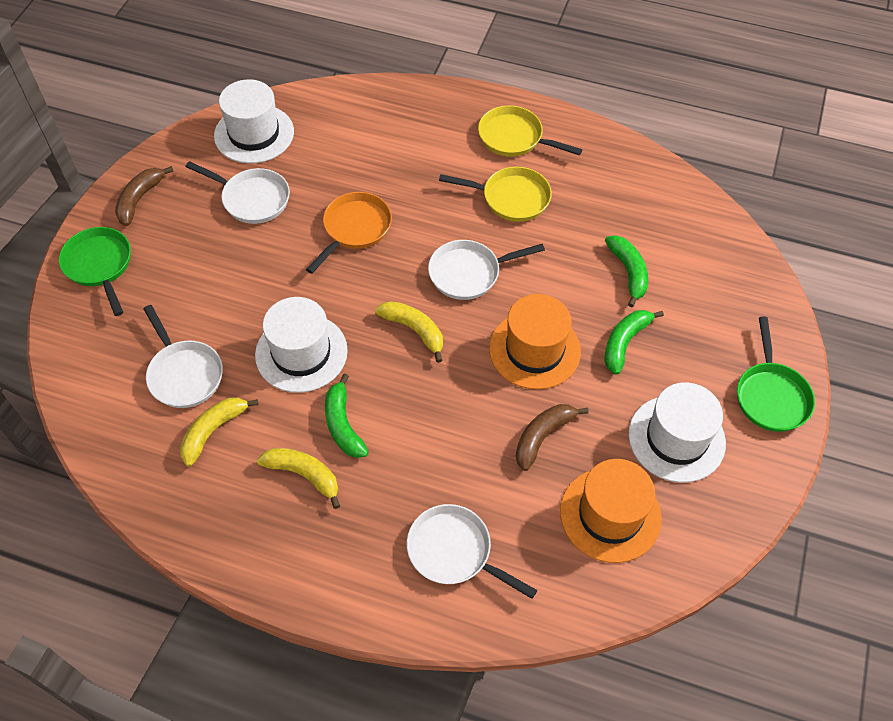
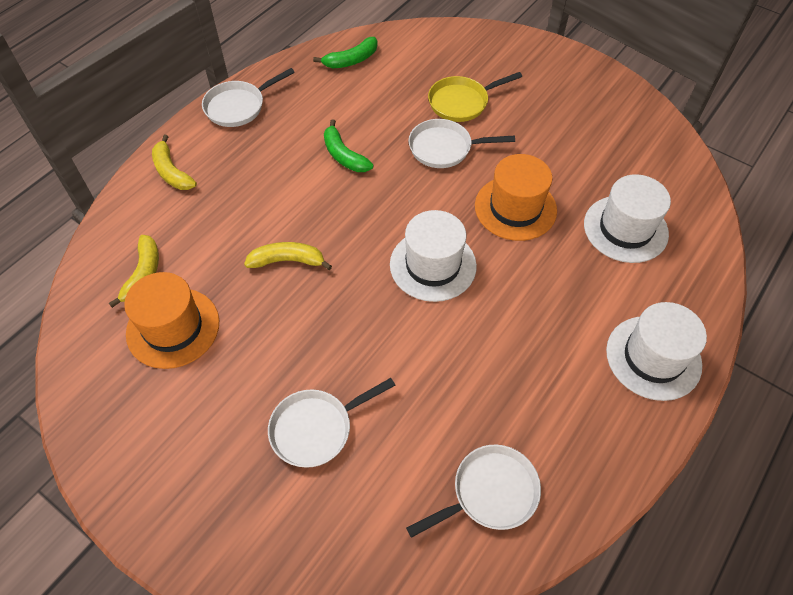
brown banana: 2 -> 0
green banana: 3 -> 2
green pan: 2 -> 0
orange pan: 1 -> 0
yellow pan: 2 -> 1

